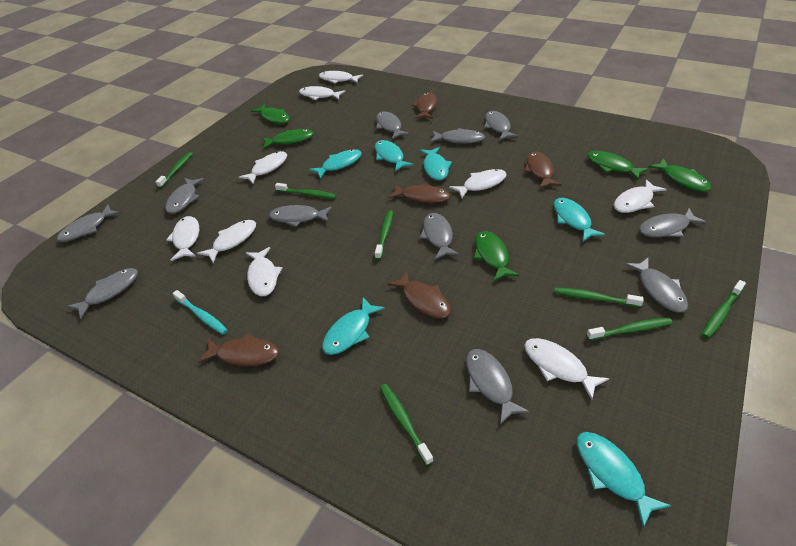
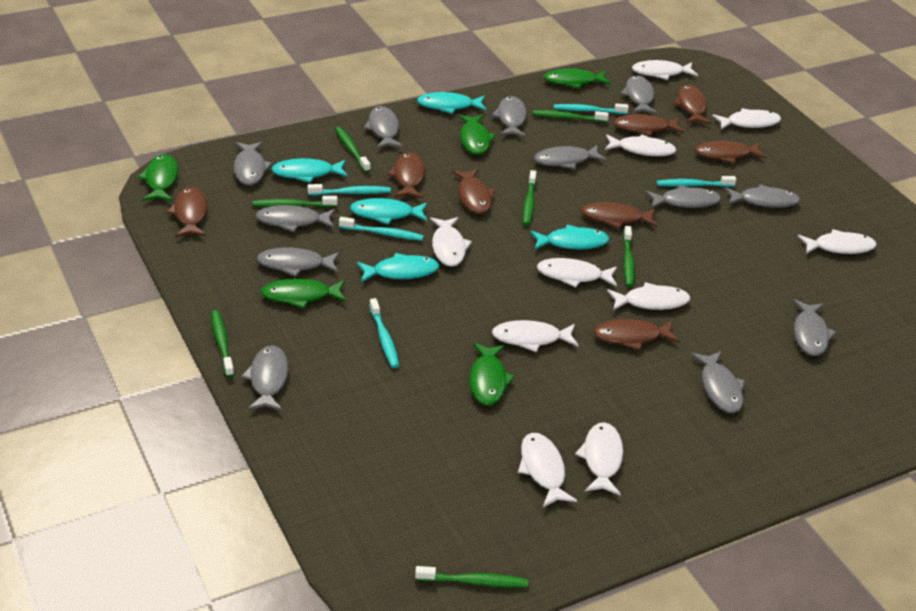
brown fish: 5 -> 8
grey fish: 11 -> 12
turquoise fish: 6 -> 5
turquoise toothbrush: 1 -> 5
white fish: 9 -> 10

